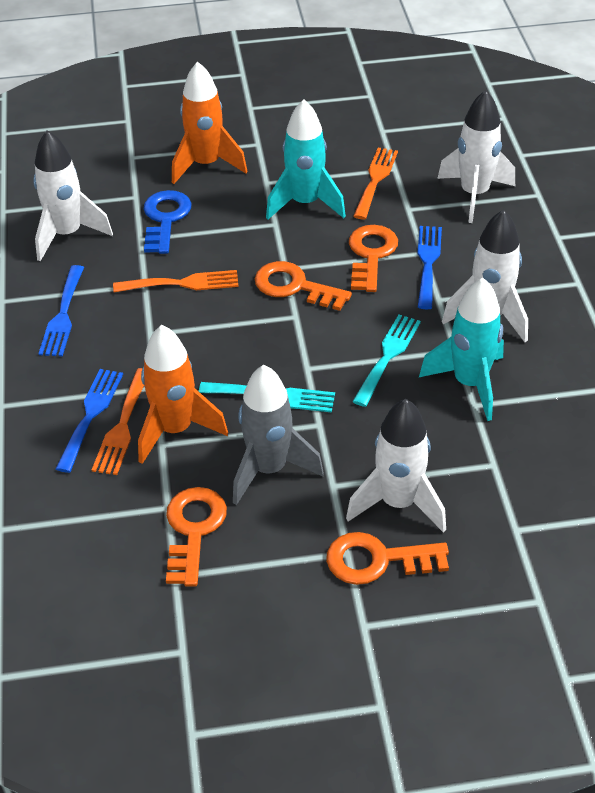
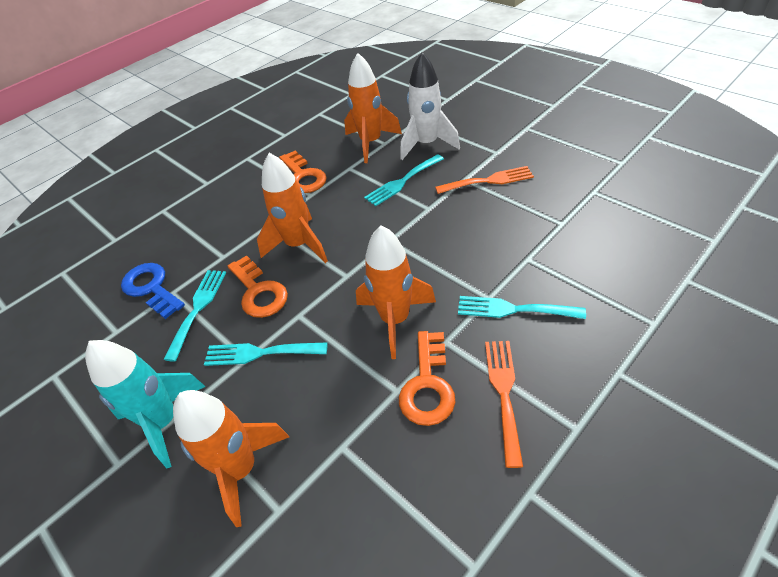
blue fork: 3 -> 0
grey rocket: 1 -> 0
orange fork: 3 -> 2
orange key: 4 -> 3
orange rocket: 2 -> 4
turquoise fork: 2 -> 4
turquoise rocket: 2 -> 1
white rocket: 4 -> 1

